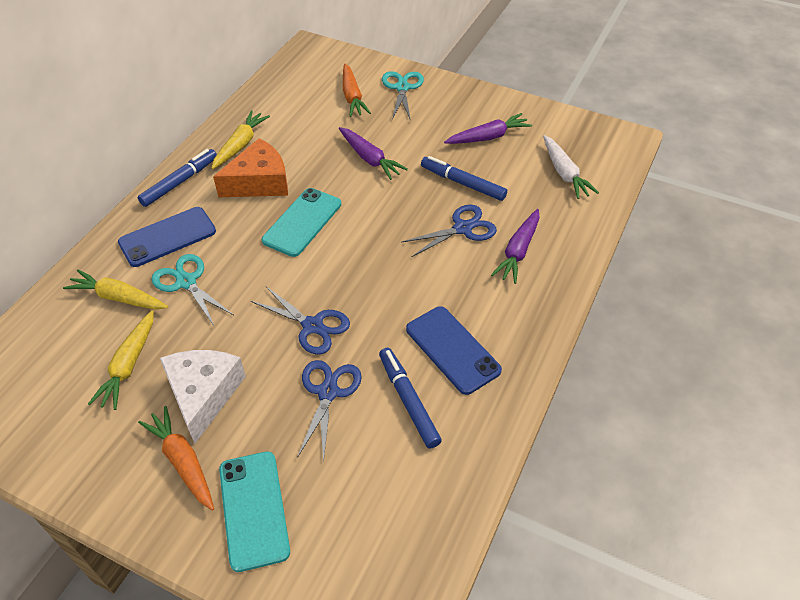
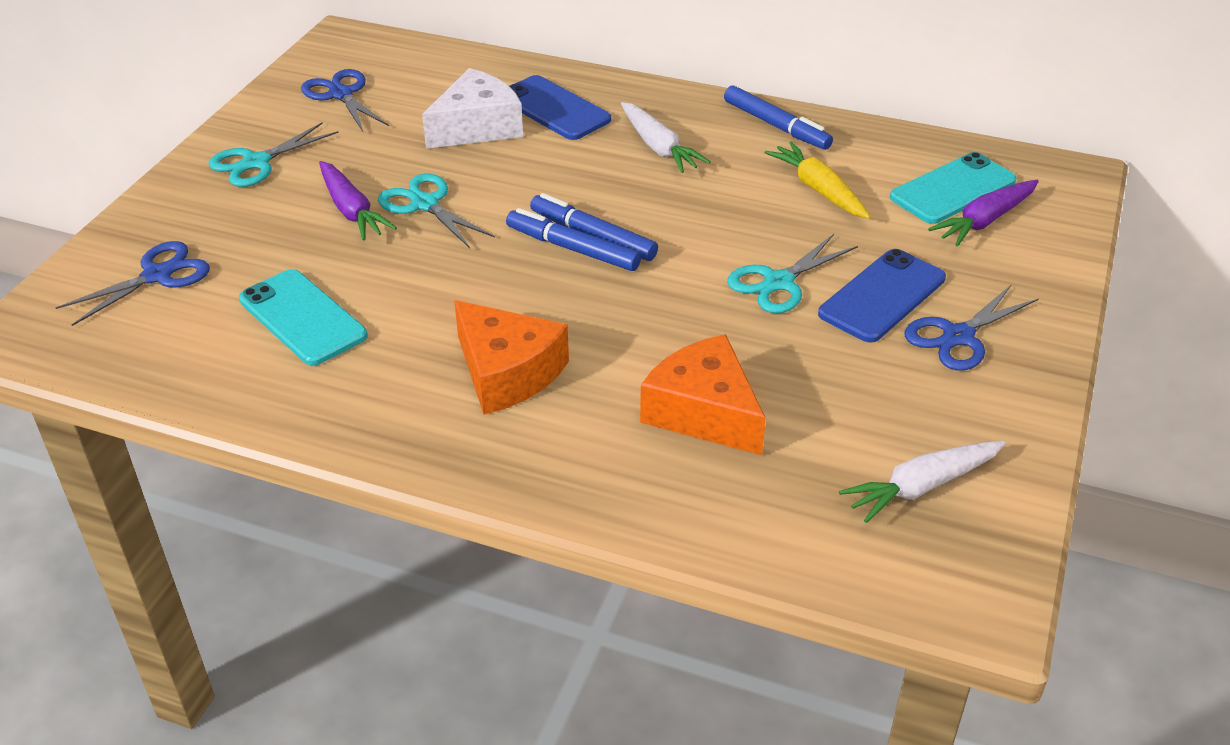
orange carrot: 2 -> 0
orange cheese: 1 -> 2
purple carrot: 3 -> 2
turquoise scissors: 2 -> 3
white carrot: 1 -> 2
yellow carrot: 3 -> 1

